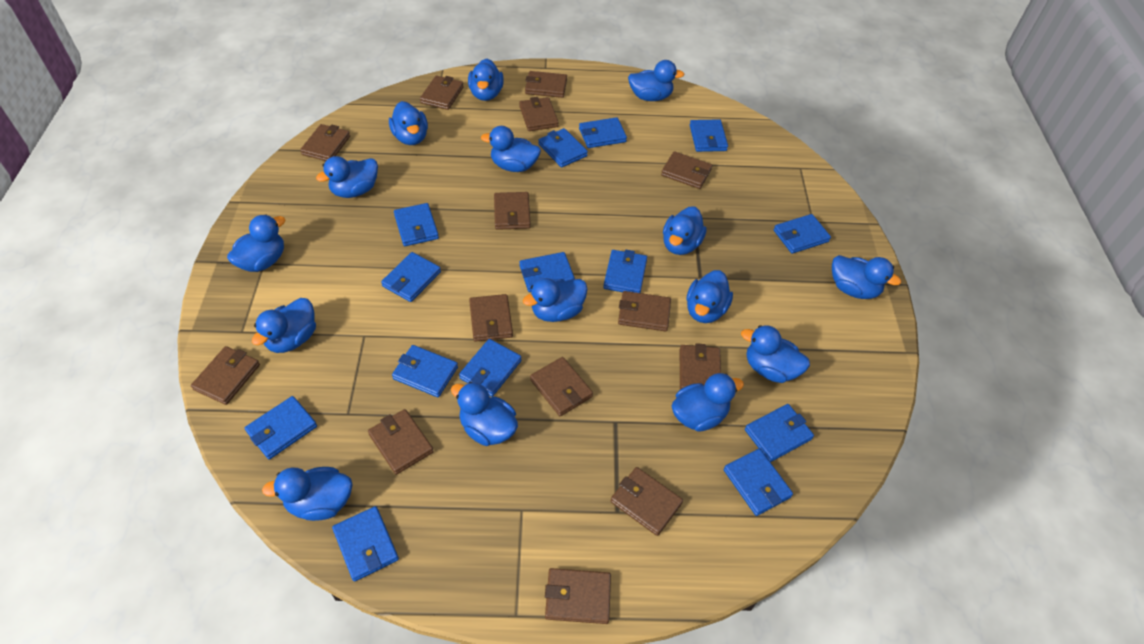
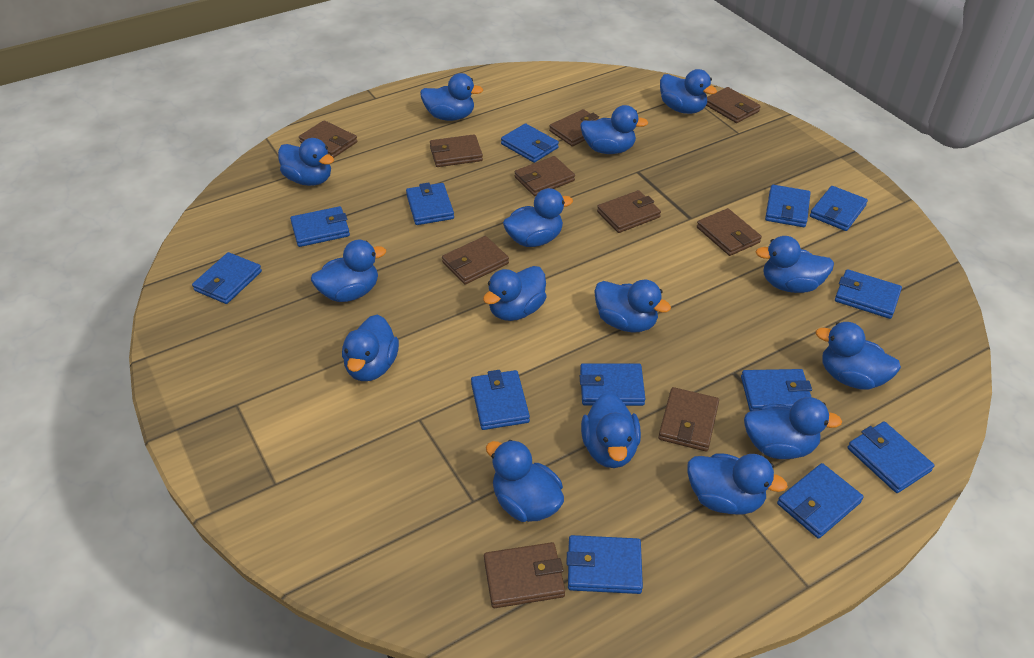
blue wallet: 14 -> 13
brown wallet: 14 -> 10

